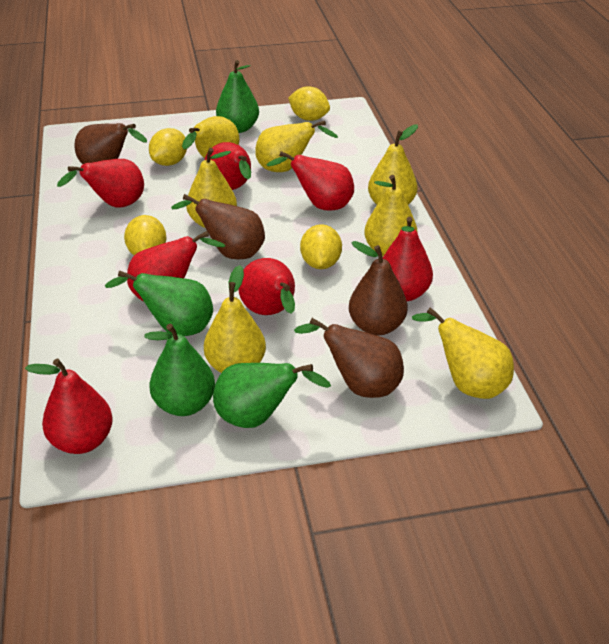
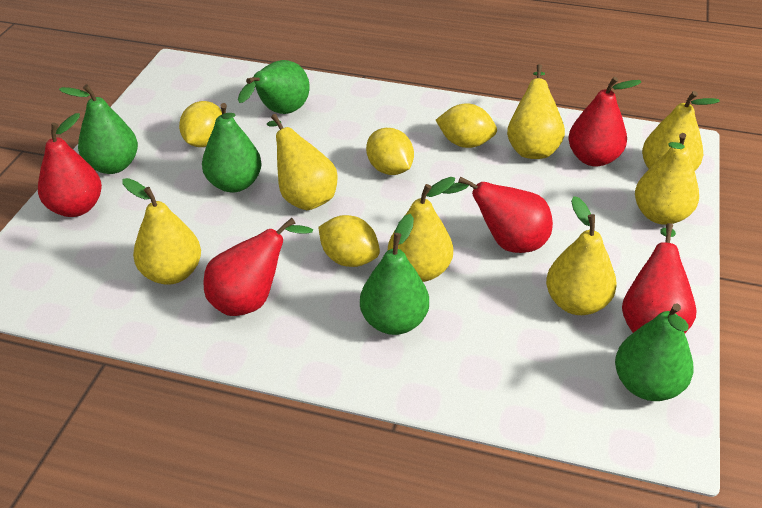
brown pear: 4 -> 0
green pear: 4 -> 5
red pear: 7 -> 5

